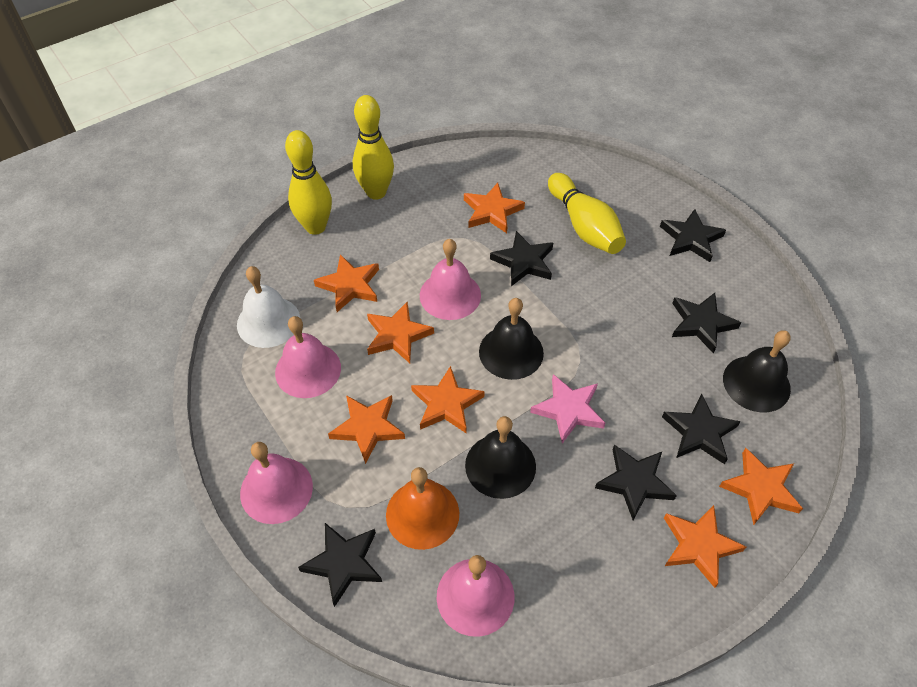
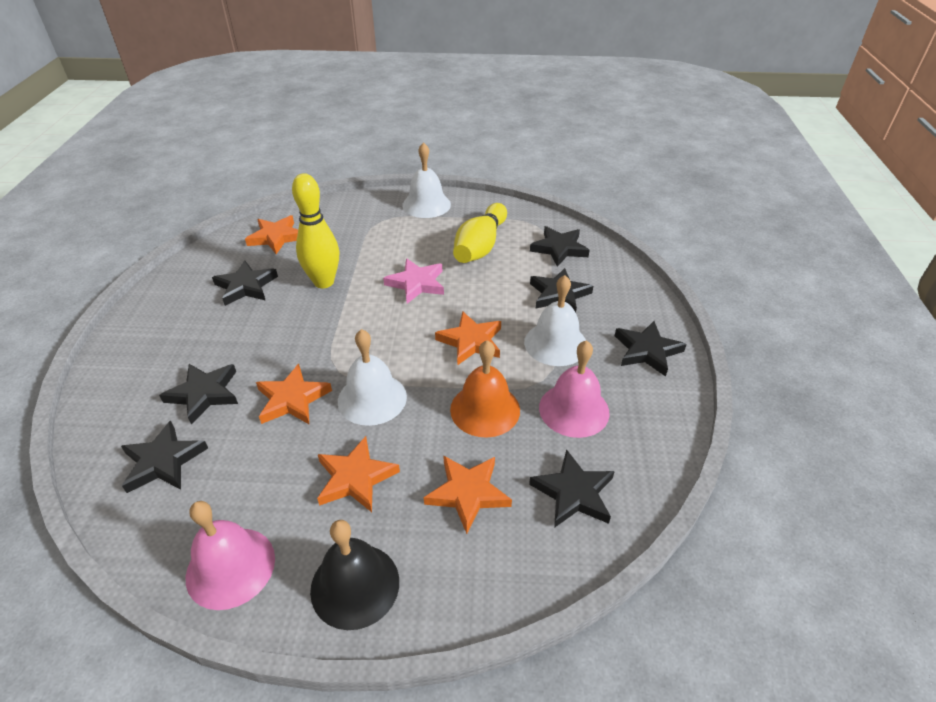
black bell: 3 -> 1
black star: 6 -> 7
orange star: 7 -> 5
pink bell: 4 -> 2
white bell: 1 -> 3
yellow bowling pin: 3 -> 2

